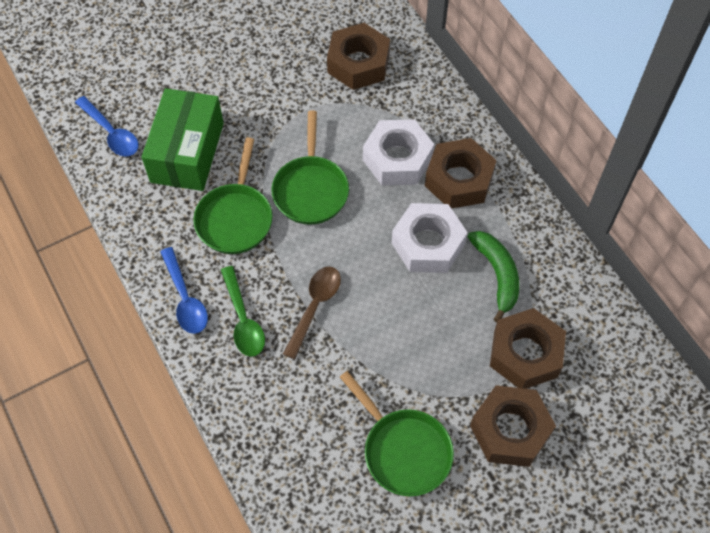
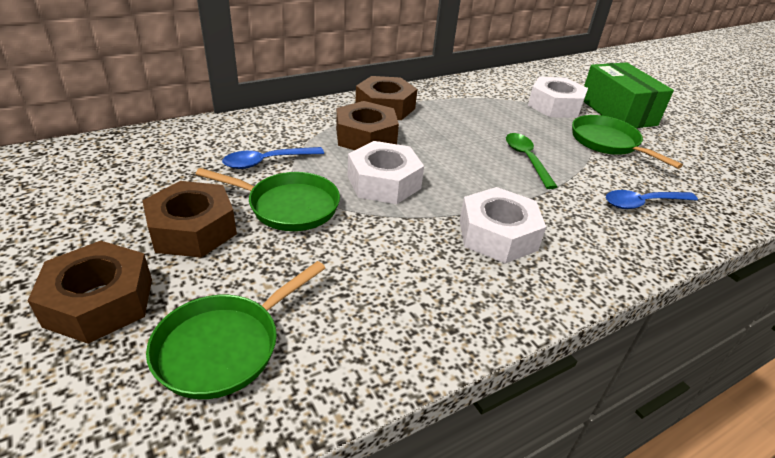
brown spoon: 1 -> 0
green banana: 1 -> 0
white nut: 2 -> 3

